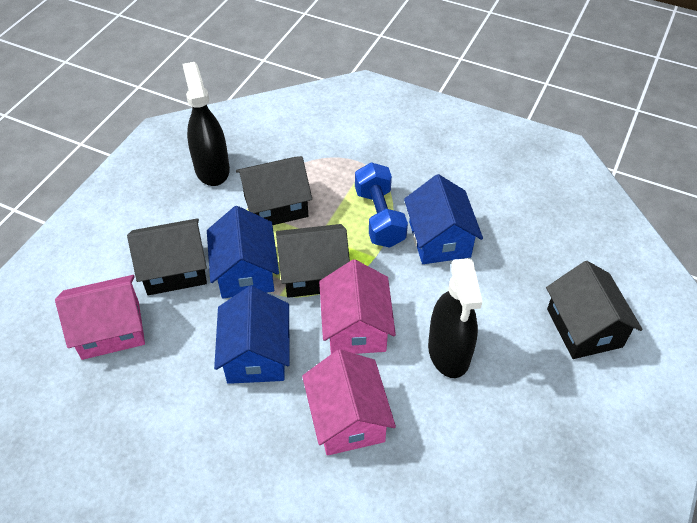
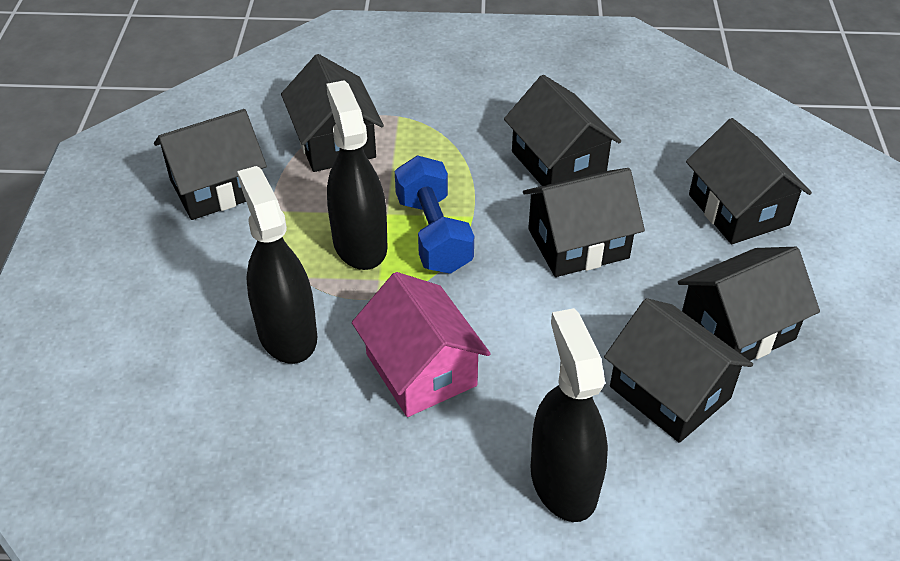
black house: 4 -> 7
black spray bottle: 2 -> 3
blue house: 3 -> 0
pink house: 3 -> 1

